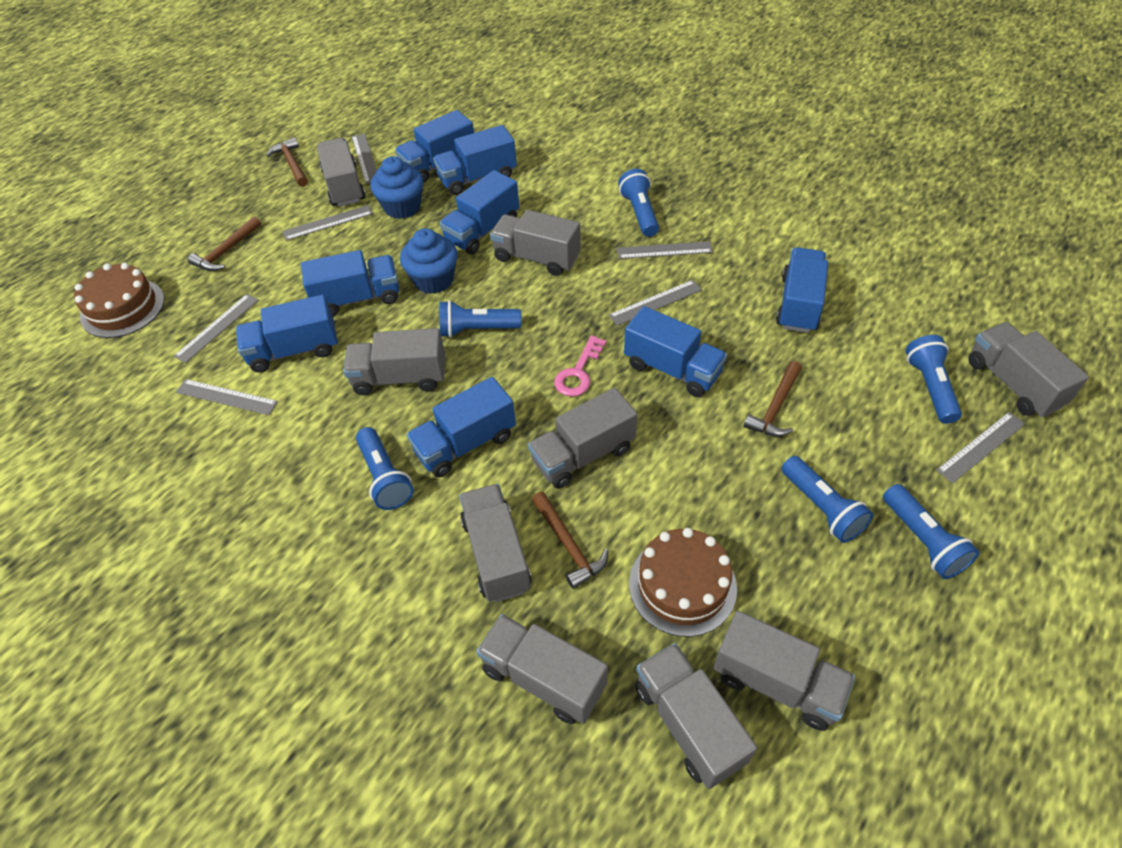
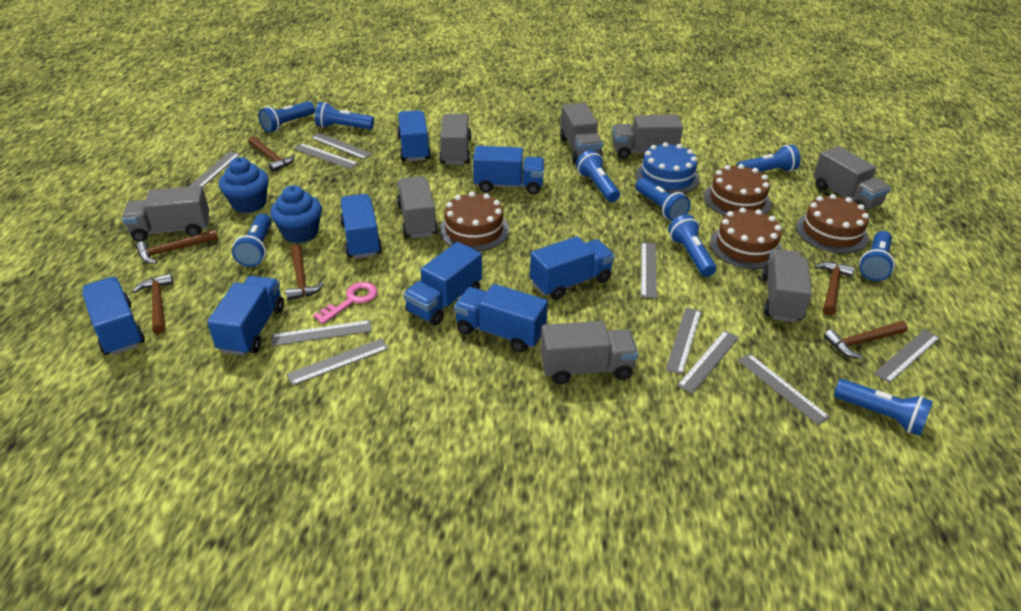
blue cake: 0 -> 1
blue flashlight: 6 -> 9
brown cake: 2 -> 4
brown hammer: 4 -> 6
grey ruler: 7 -> 10
grey truck: 9 -> 8

